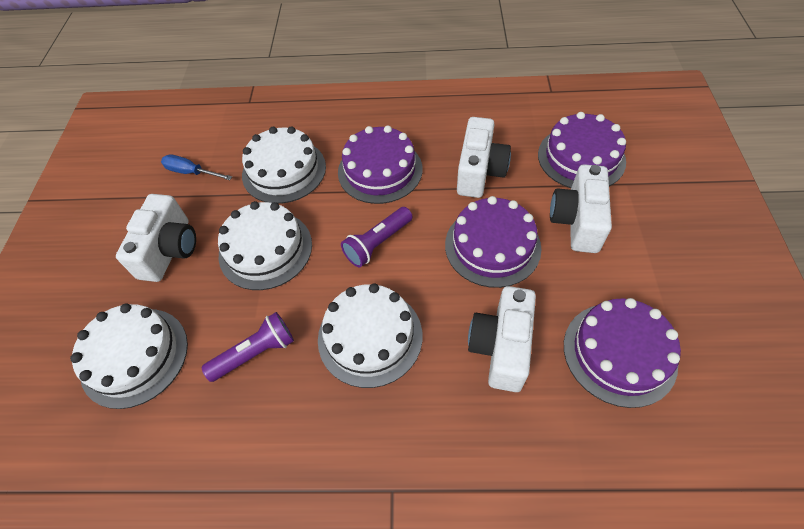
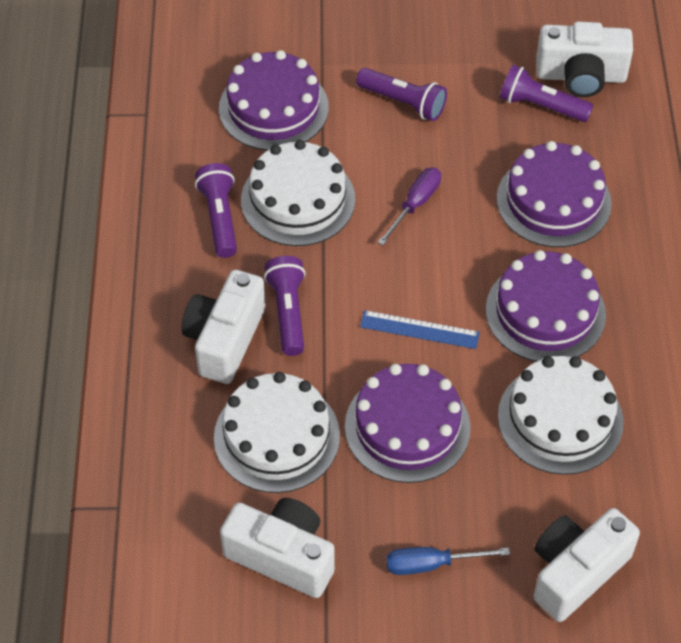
blue ruler: 0 -> 1
purple flashlight: 2 -> 4
purple screwdriver: 0 -> 1
white cake: 4 -> 3

